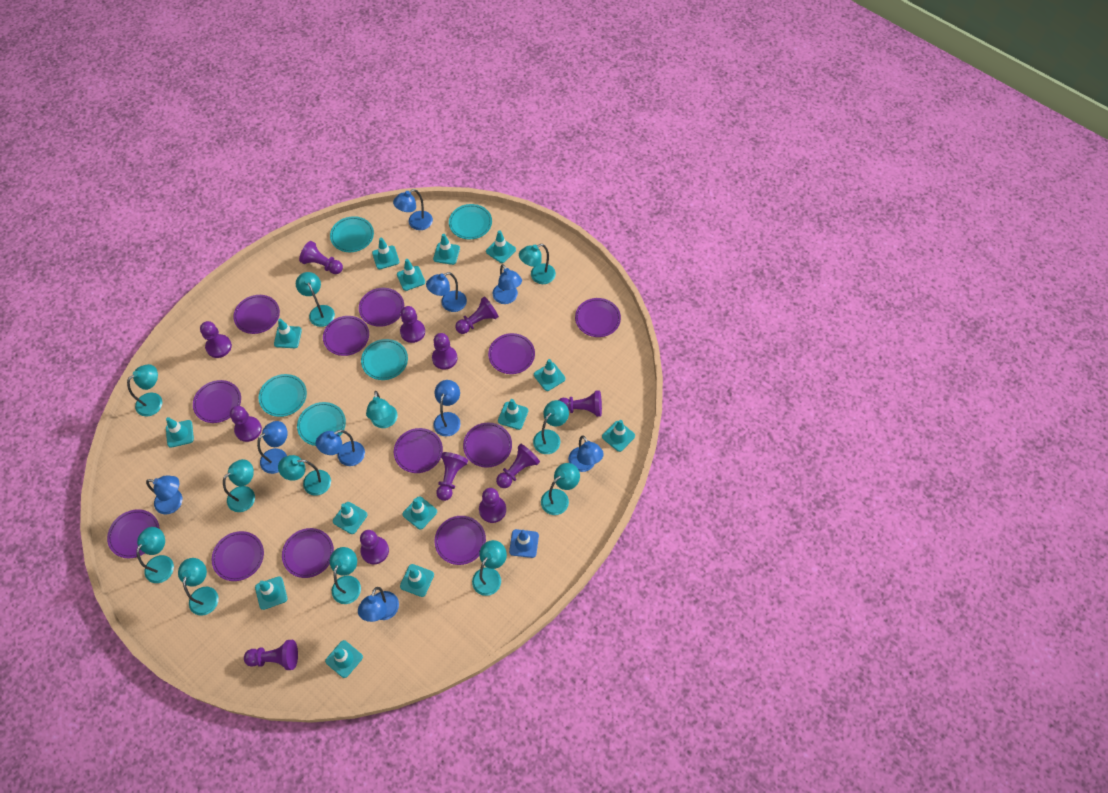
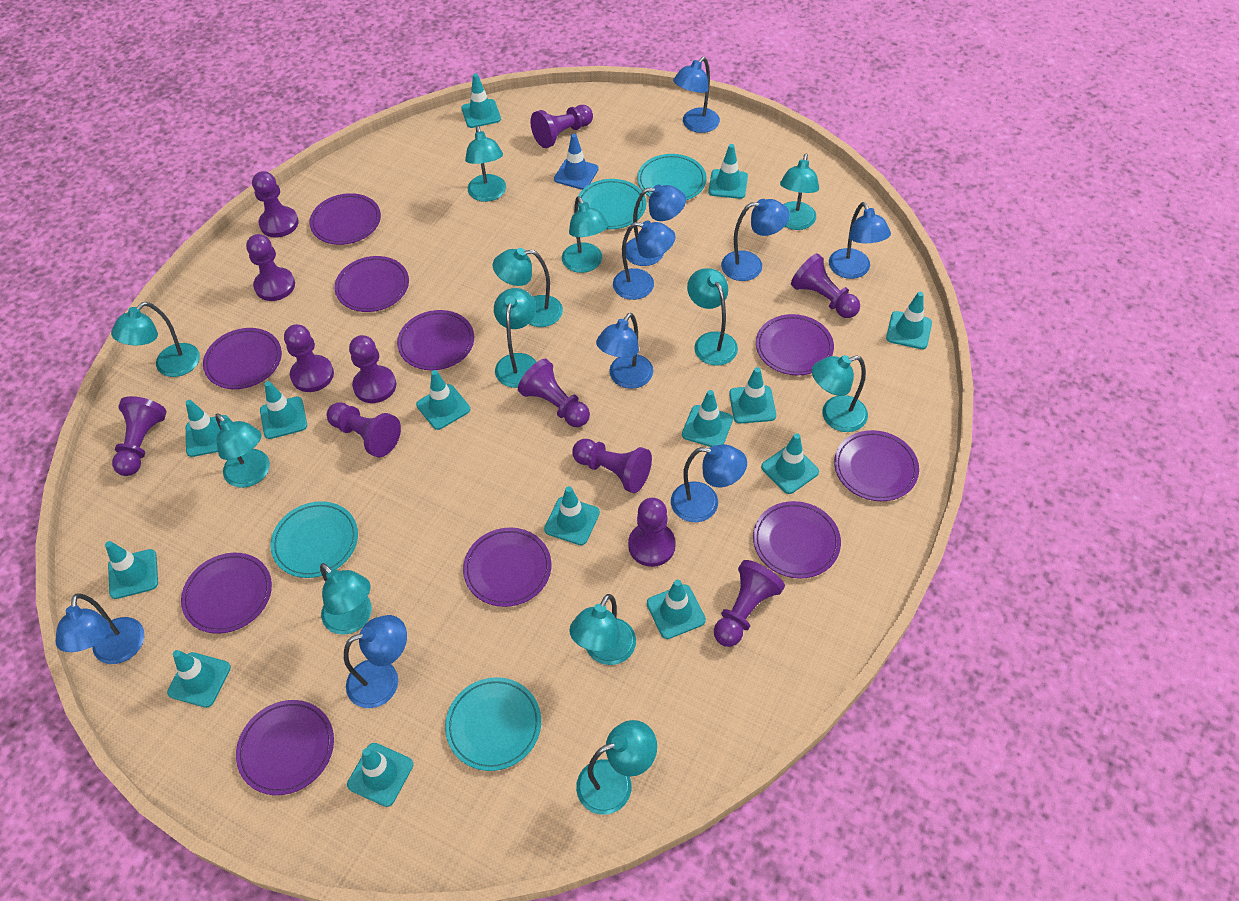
purple plate: 12 -> 10
turquoise plate: 5 -> 4

